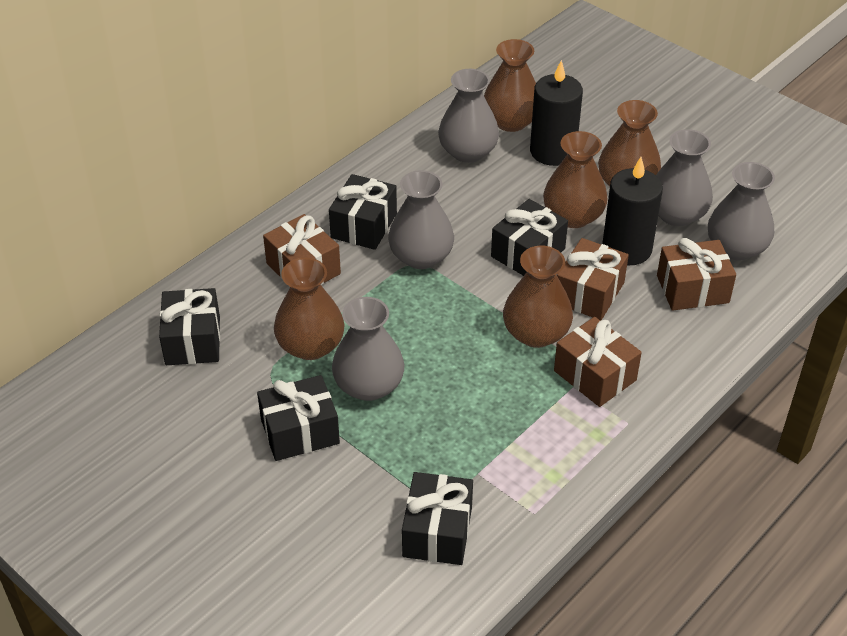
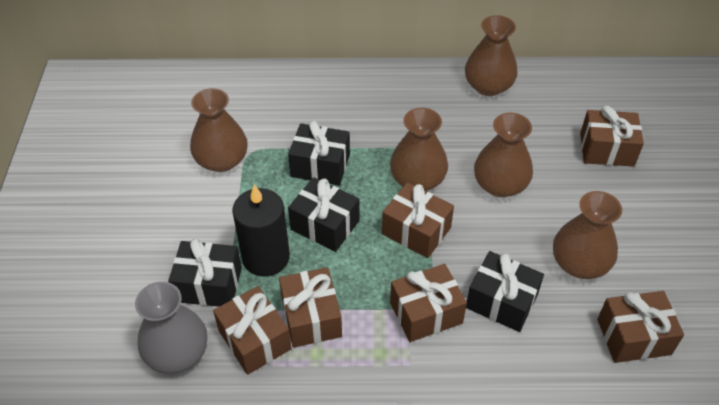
black candle: 2 -> 1
black gift: 5 -> 4
brown gift: 4 -> 6
grey vase: 5 -> 1

